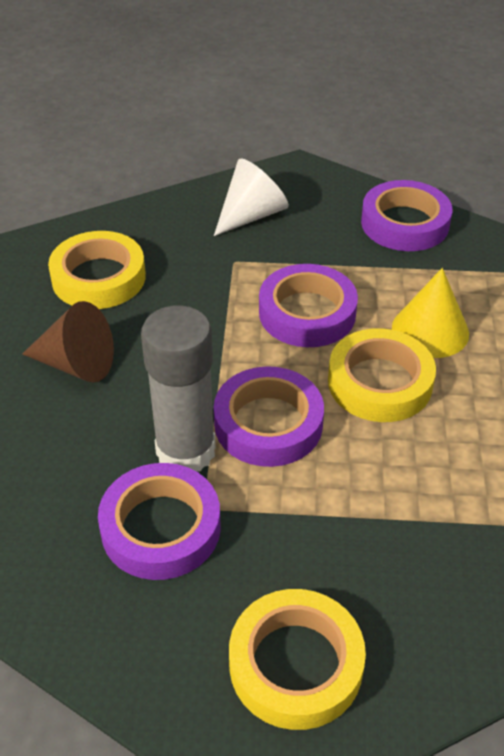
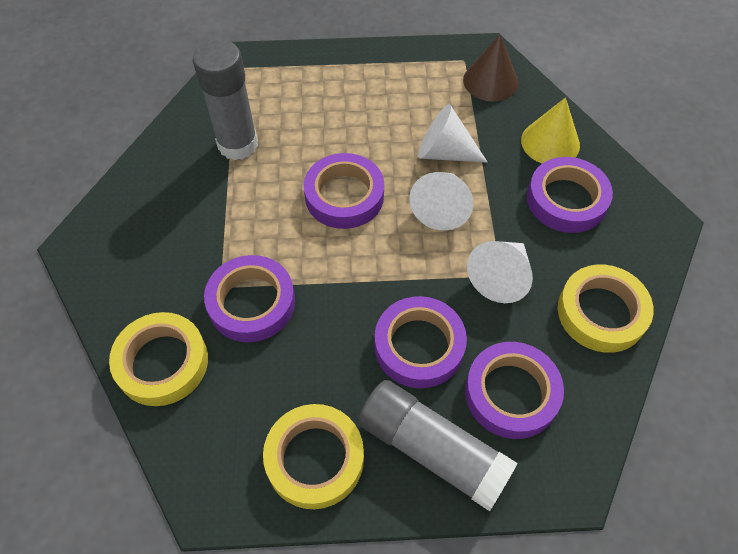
grey glue stick: 1 -> 2
purple tape: 4 -> 5
white cone: 1 -> 3

